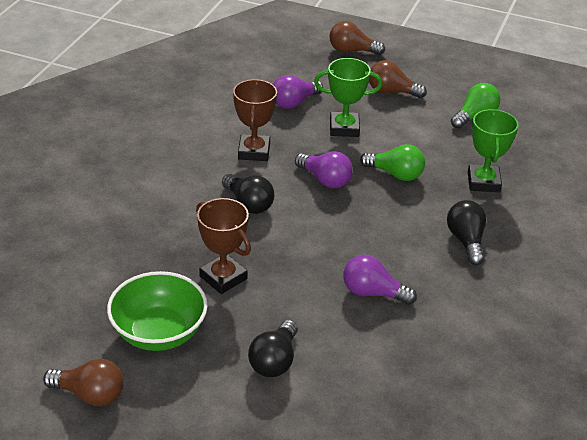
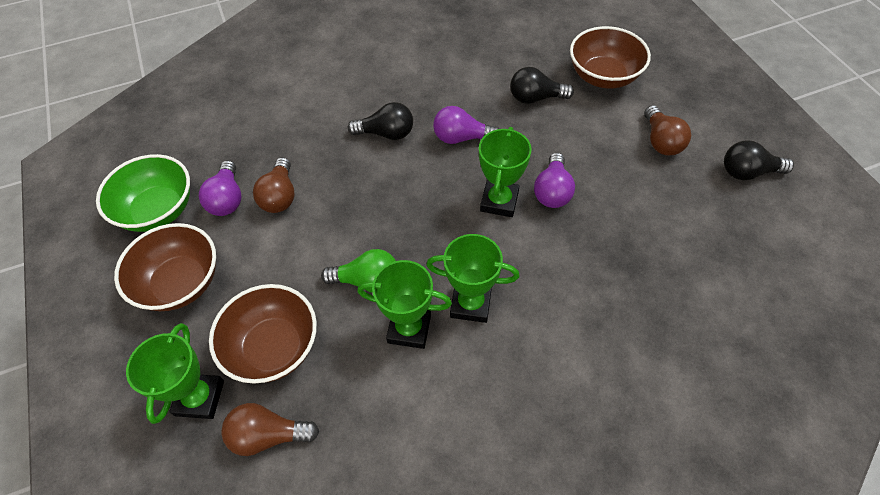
brown bowl: 0 -> 3
brown trophy: 2 -> 0
green light bulb: 2 -> 1
green trophy: 2 -> 4

